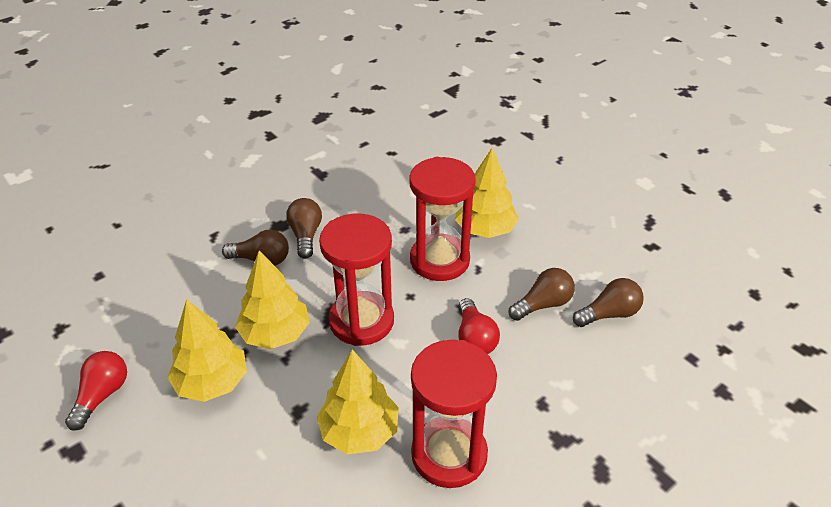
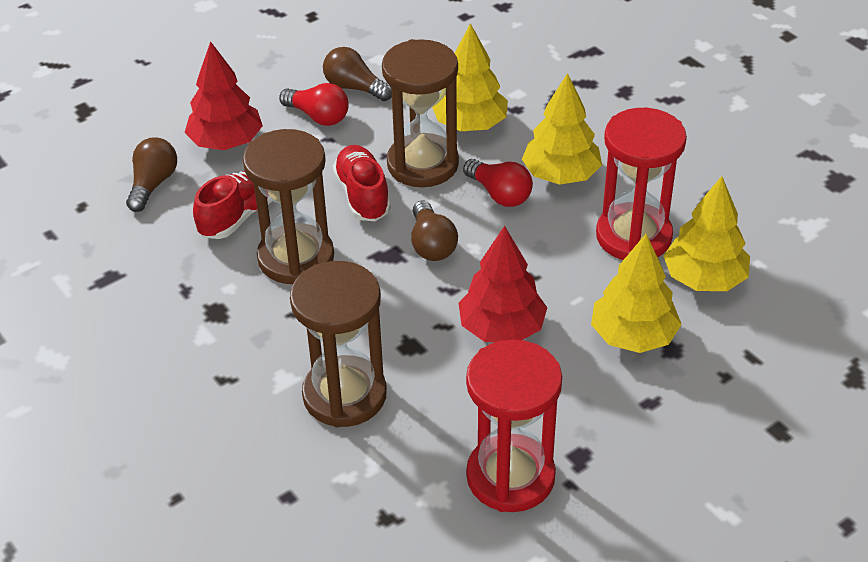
brown hourglass: 0 -> 3
brown light bulb: 4 -> 3
red hourglass: 3 -> 2
red shoe: 0 -> 2
red tree: 0 -> 2

